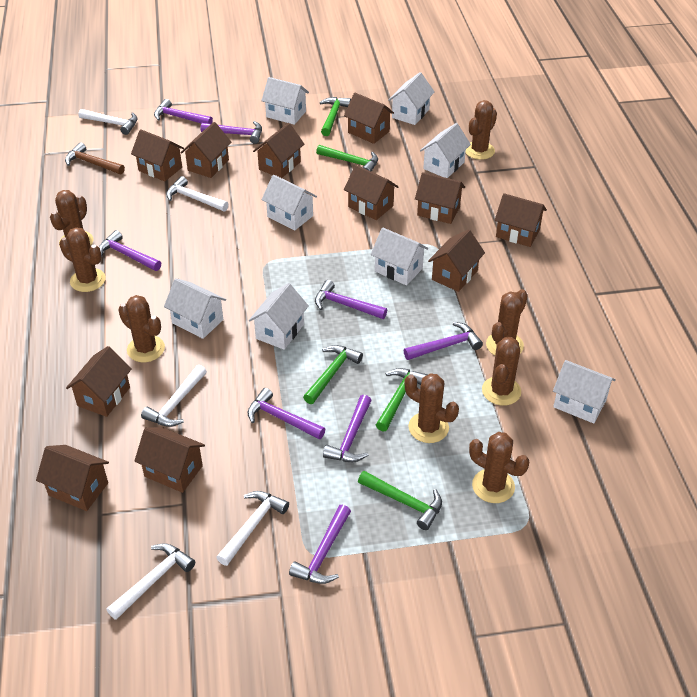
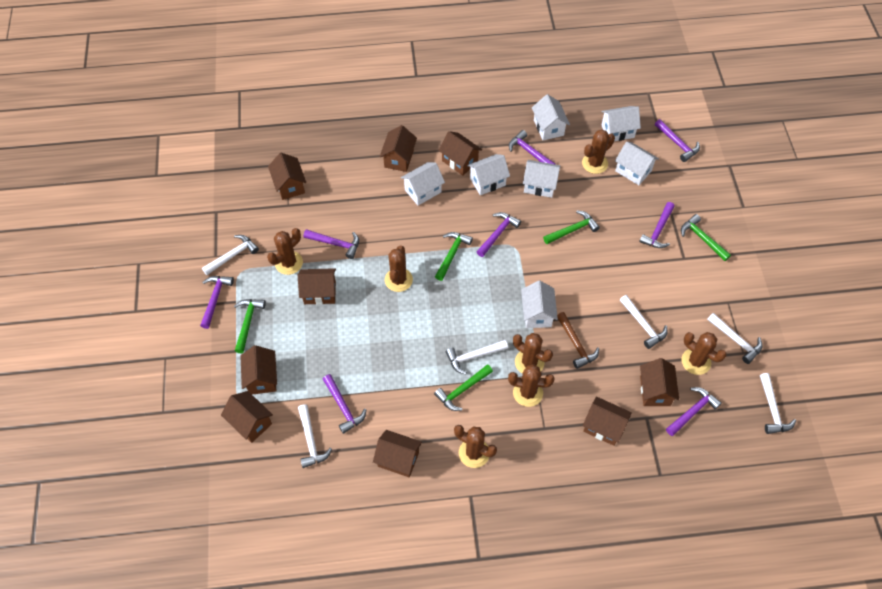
brown cactus: 8 -> 7
brown house: 11 -> 9
white hammer: 5 -> 6
white house: 8 -> 7

